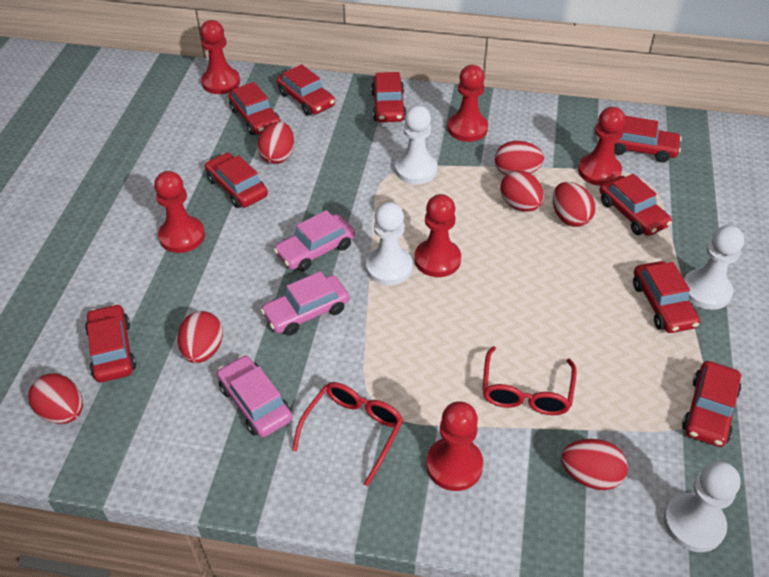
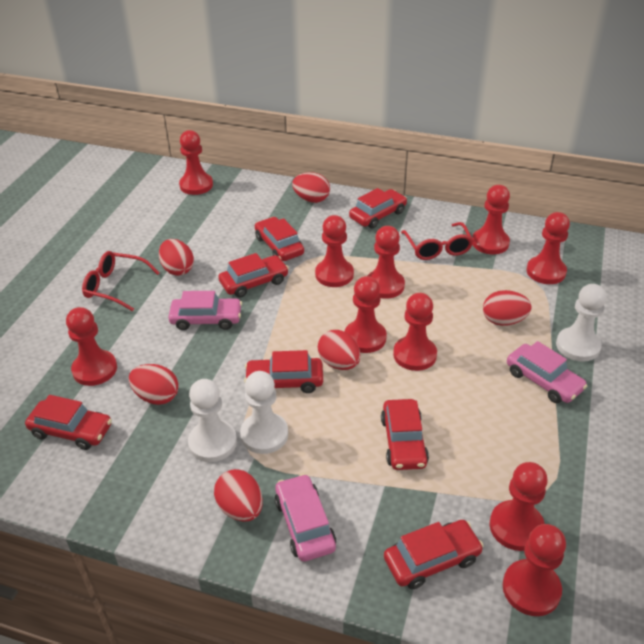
red car: 9 -> 7
red egg: 7 -> 6
red pawn: 6 -> 10
white pawn: 4 -> 3

